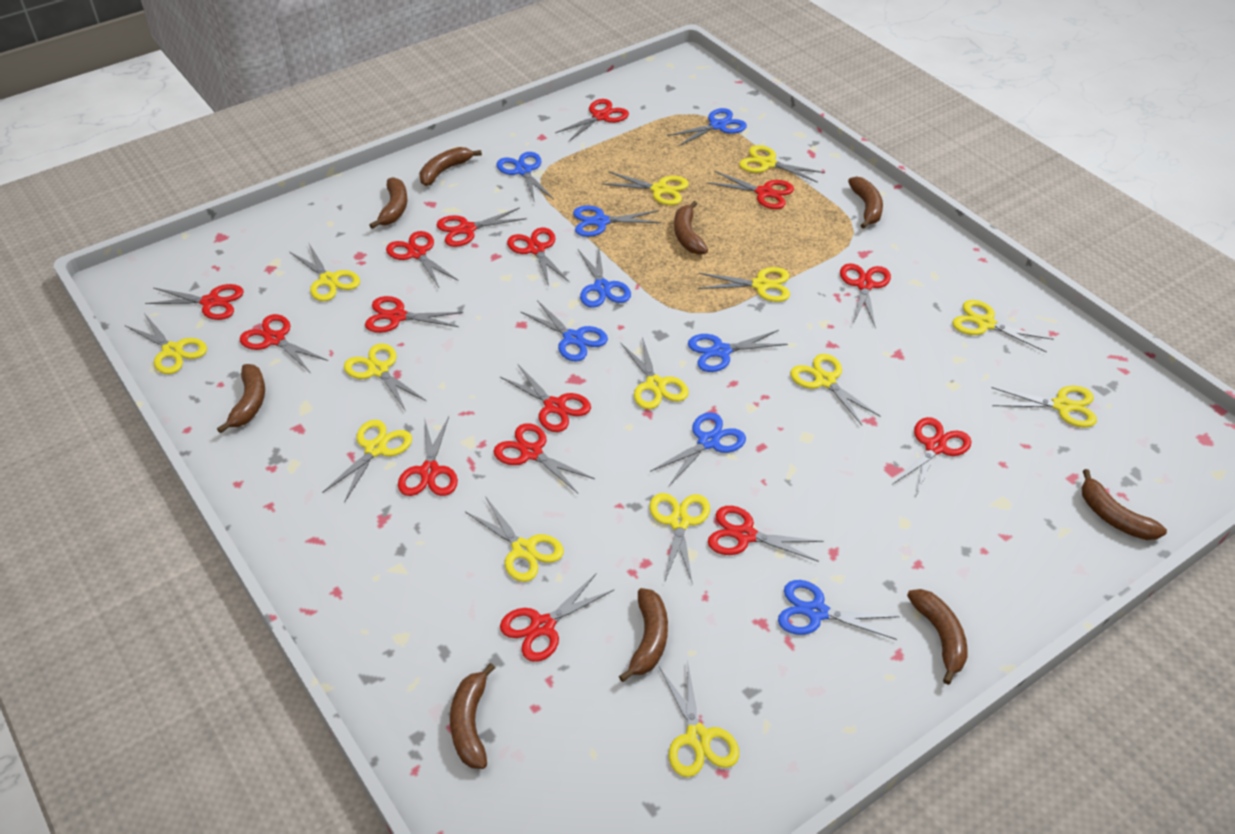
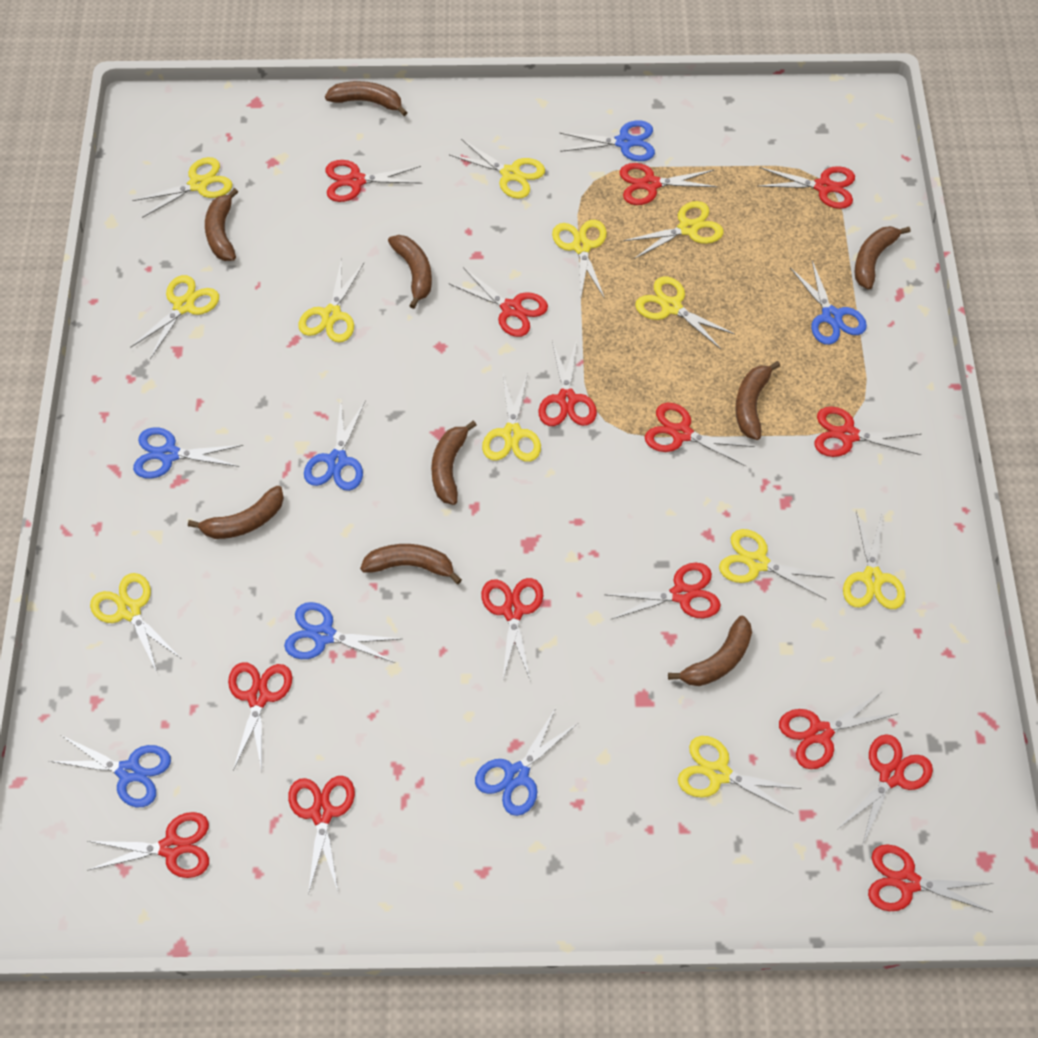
blue scissors: 8 -> 7
yellow scissors: 14 -> 12

